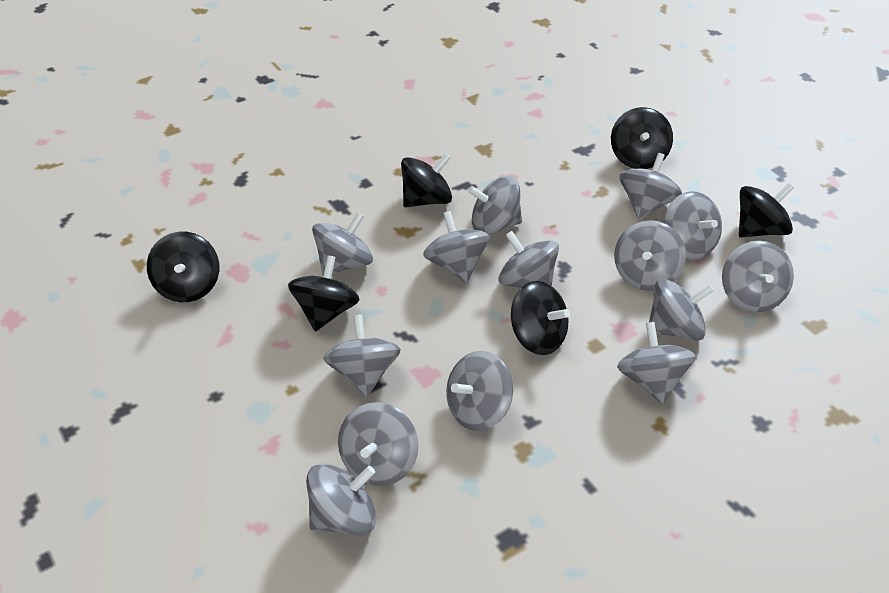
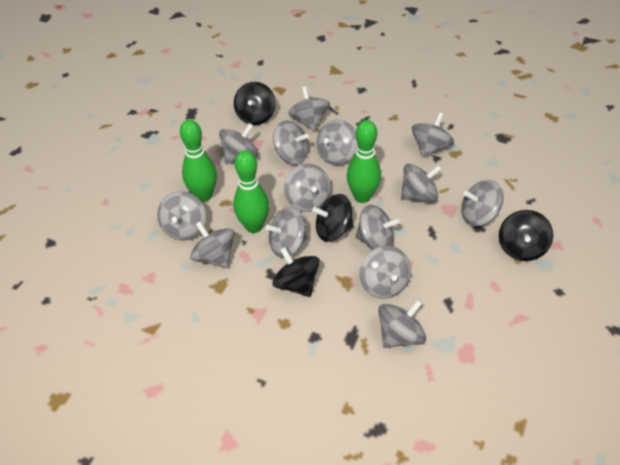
black spinning top: 6 -> 4
green bowling pin: 0 -> 3

